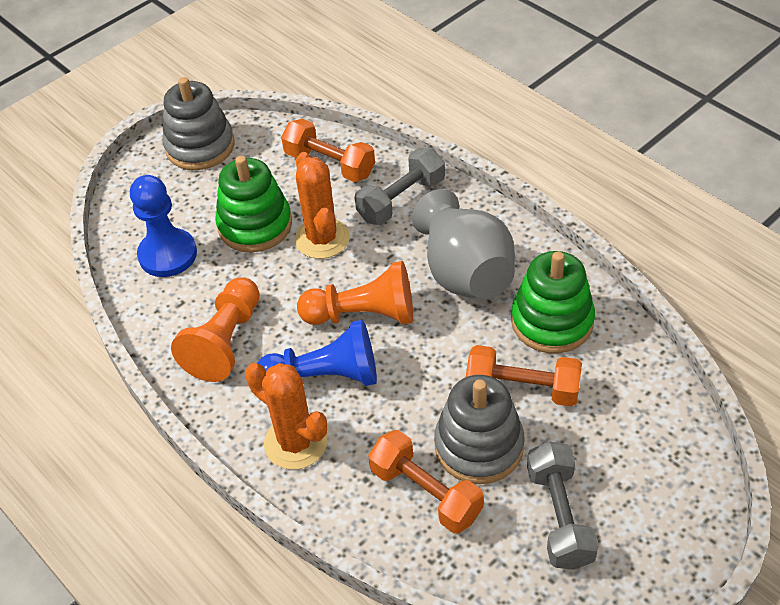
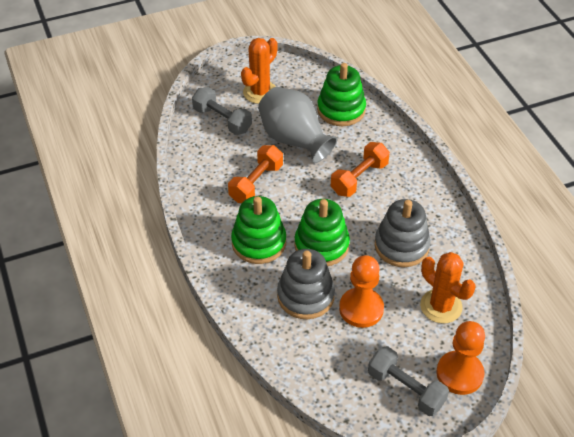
blue pawn: 2 -> 0
green stacking toy: 2 -> 3
orange dumbbell: 3 -> 2

